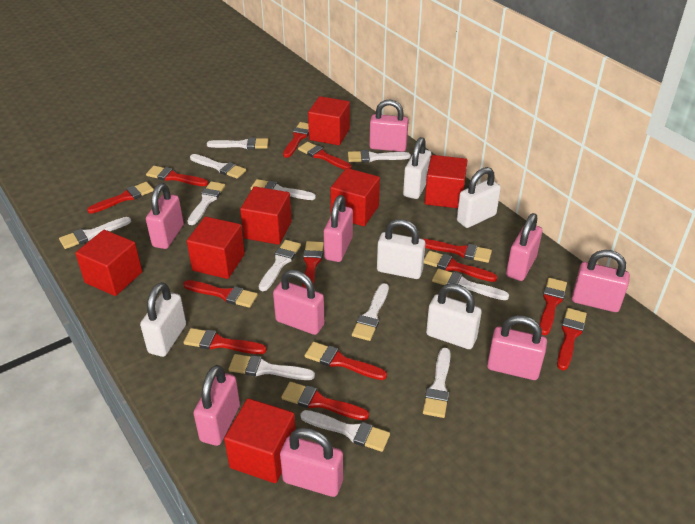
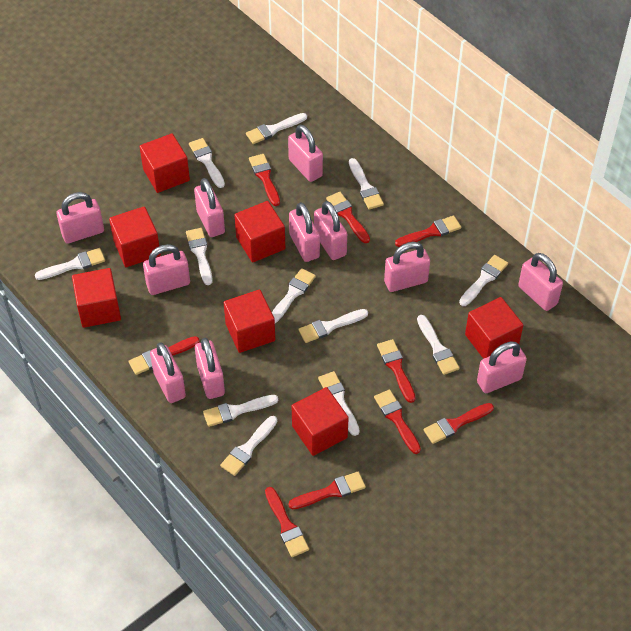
pink padlock: 9 -> 11
red brush: 13 -> 9
white padlock: 5 -> 0

